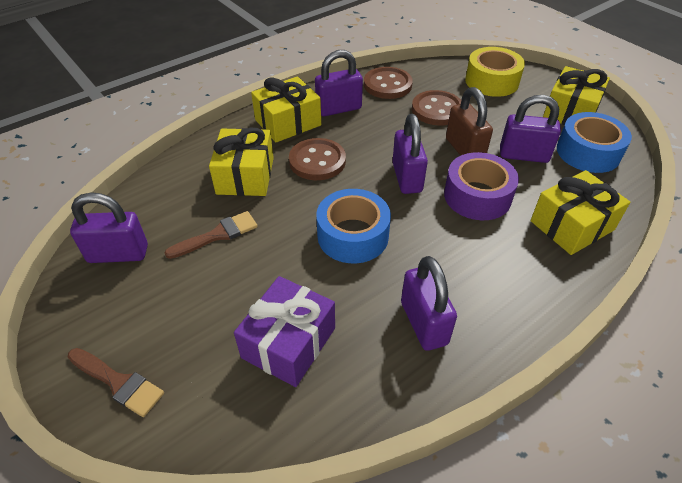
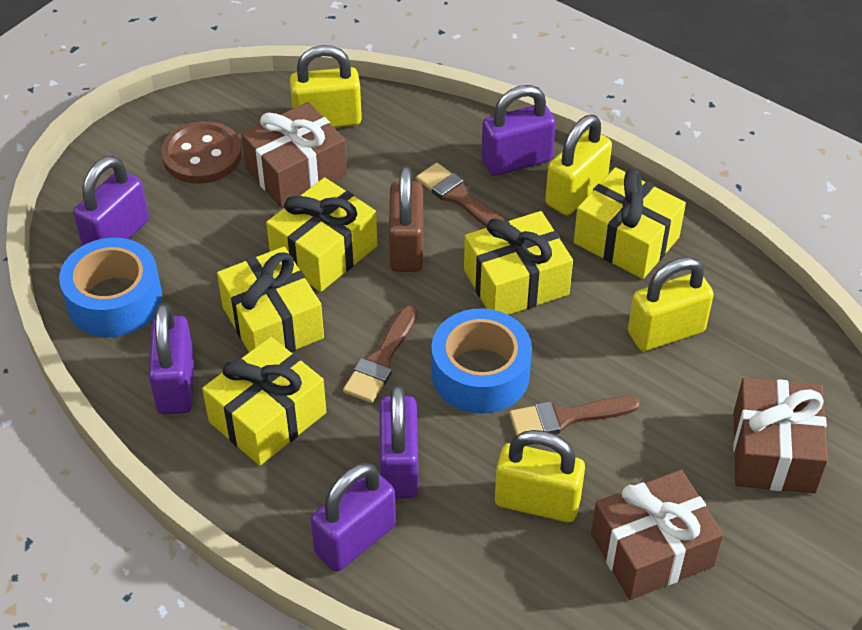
brown brush: 2 -> 3
brown button: 3 -> 1
brown gift: 0 -> 3
purple gift: 1 -> 0
purple tape: 1 -> 0
yellow gift: 4 -> 5
yellow padlock: 0 -> 4
yellow tape: 1 -> 0

